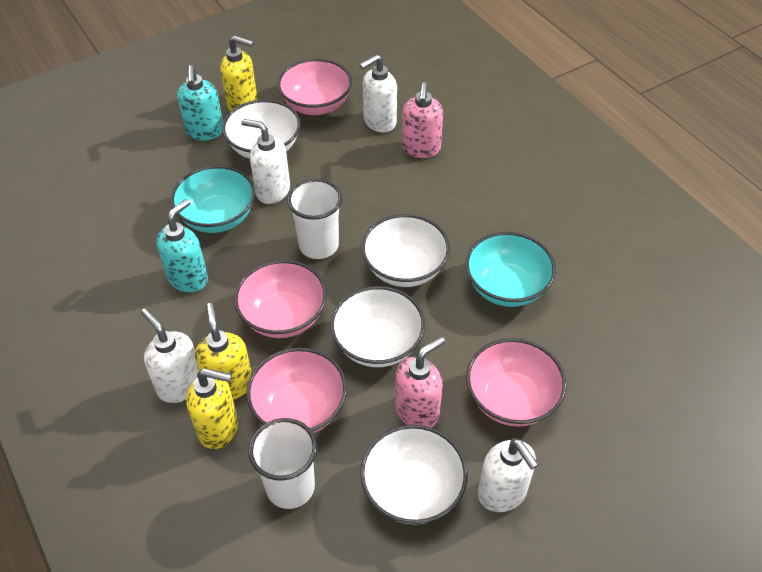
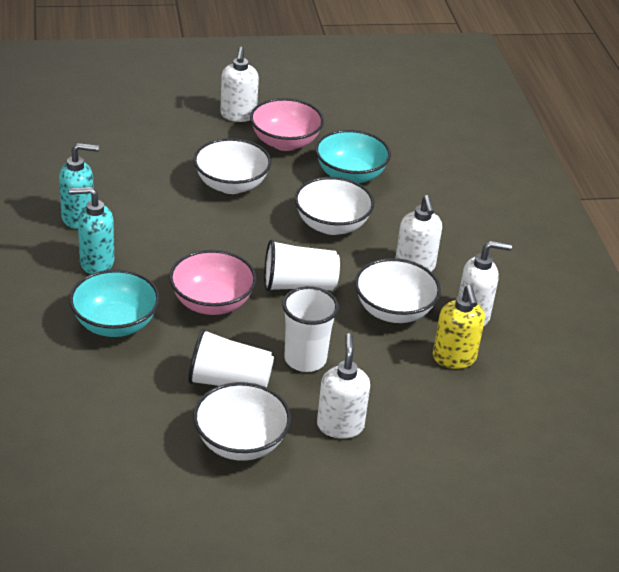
pink bowl: 4 -> 2
pink soap dispenser: 2 -> 0
white cup: 2 -> 3
yellow soap dispenser: 3 -> 1

